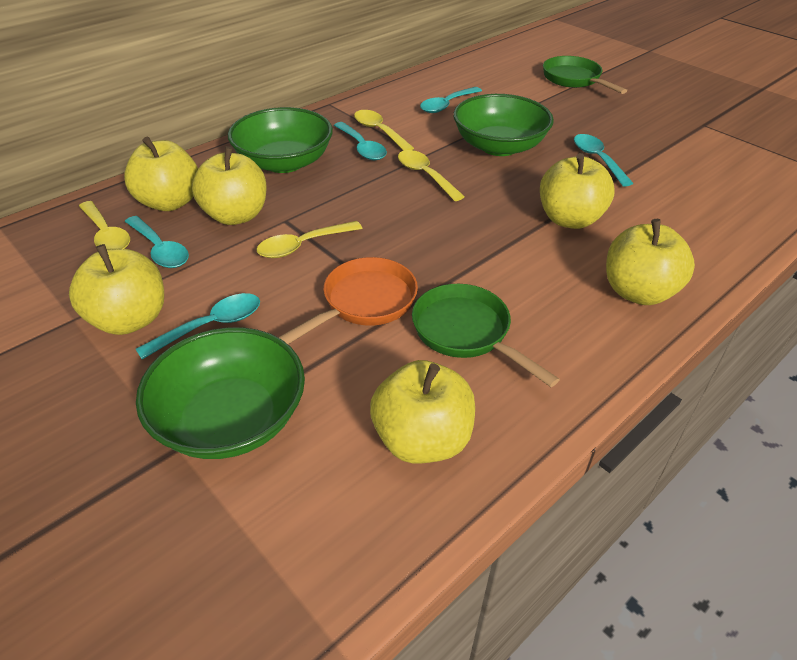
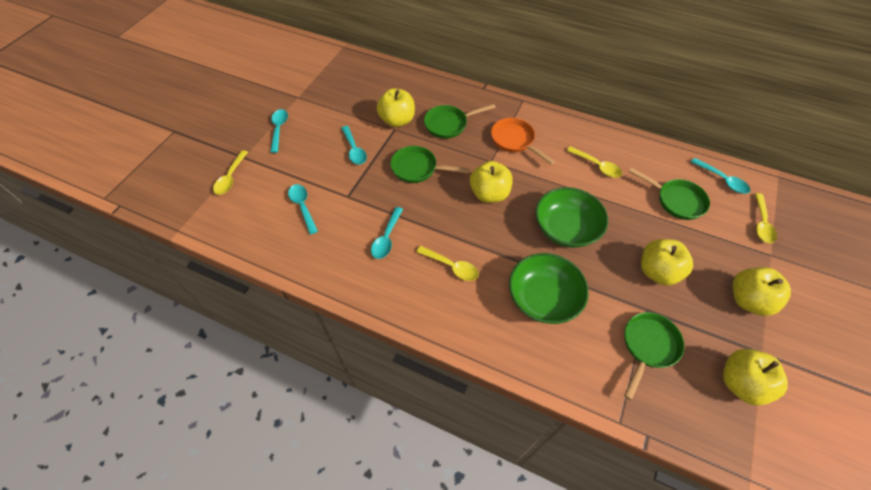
green bowl: 3 -> 2
green pan: 2 -> 4
yellow apple: 6 -> 5

